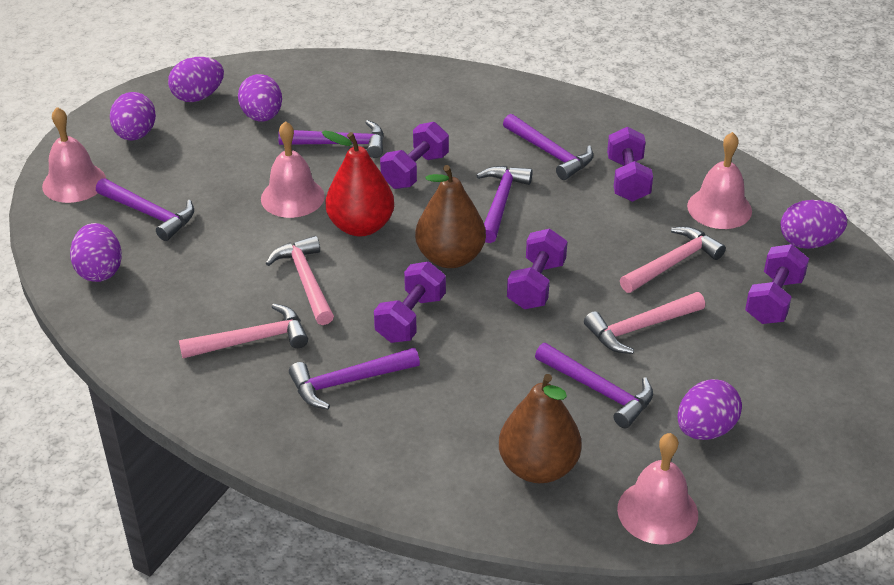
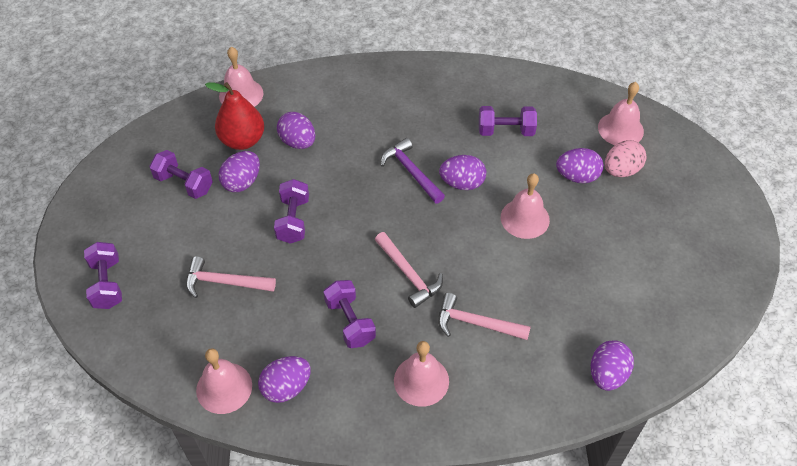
brown pear: 2 -> 0
pink bell: 4 -> 5
pink egg: 0 -> 1
pink hammer: 4 -> 3
purple hammer: 6 -> 1

